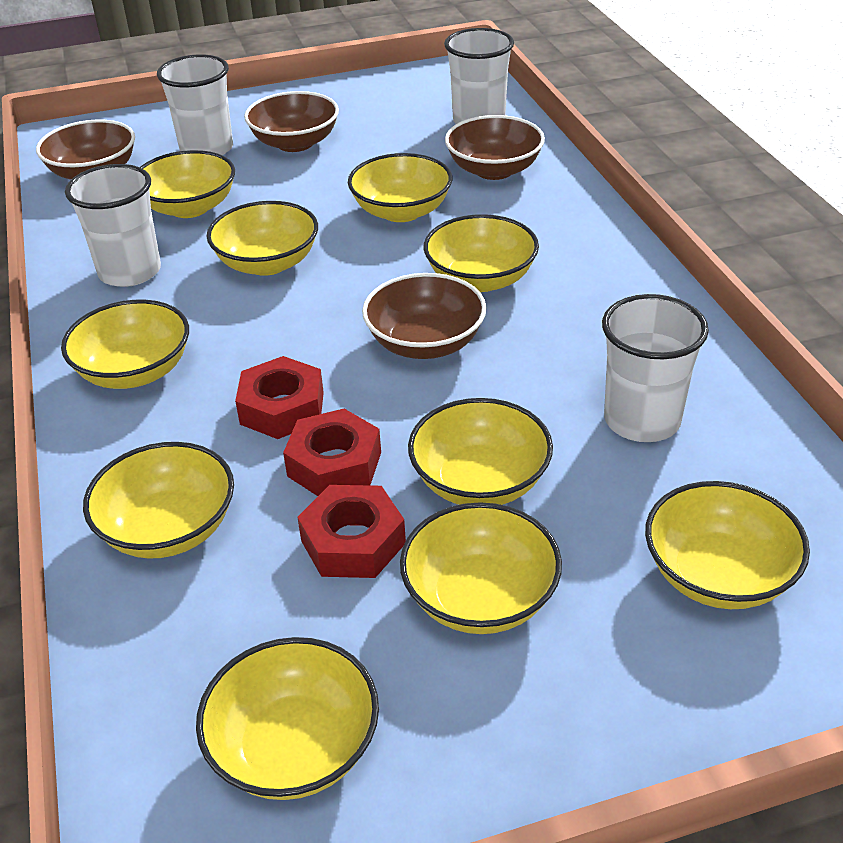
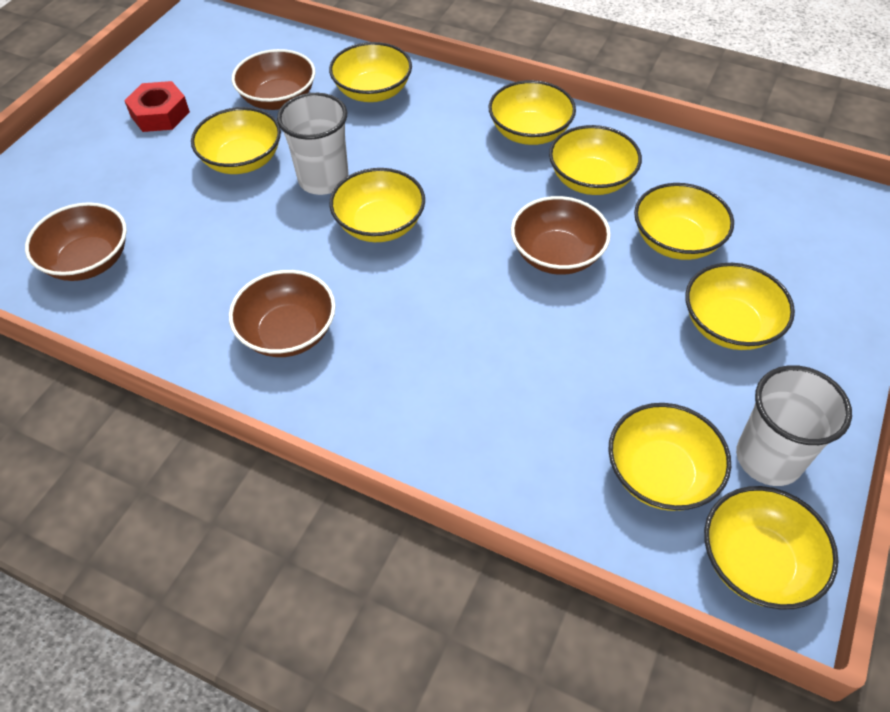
red nut: 3 -> 1
white cup: 4 -> 2
yellow bowl: 10 -> 9

